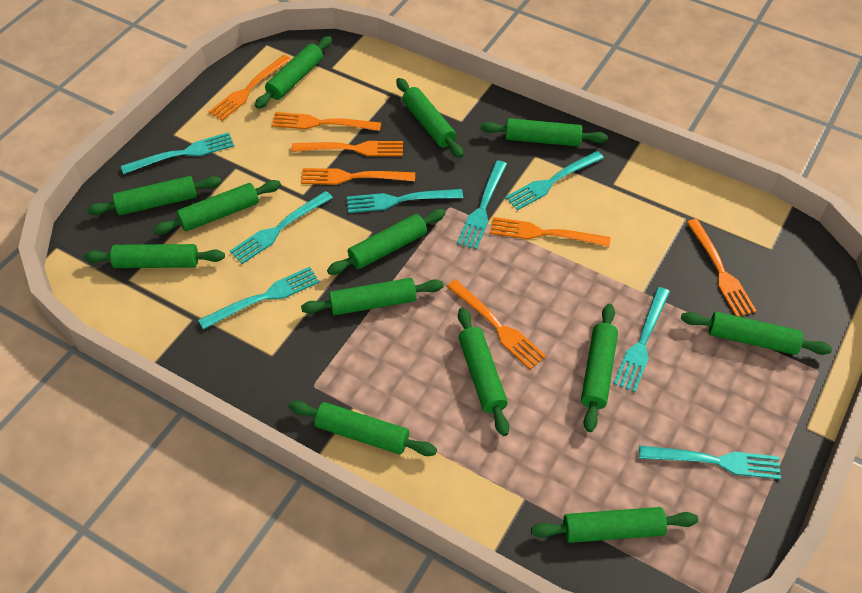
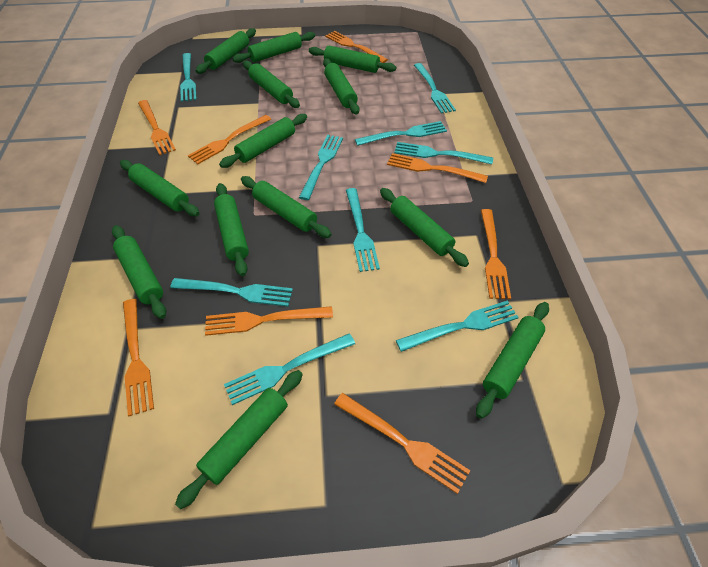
orange fork: 7 -> 8
turquoise fork: 8 -> 9

